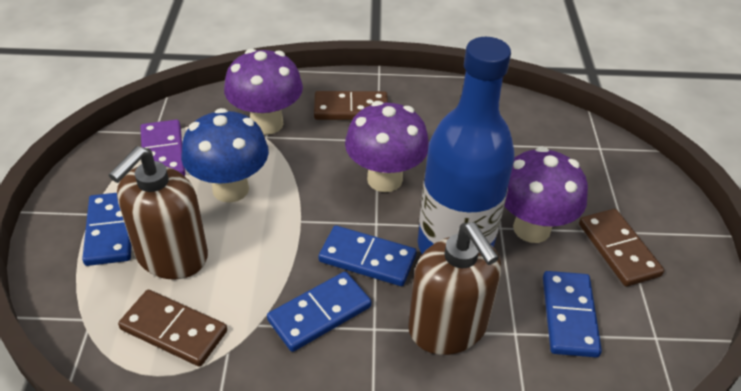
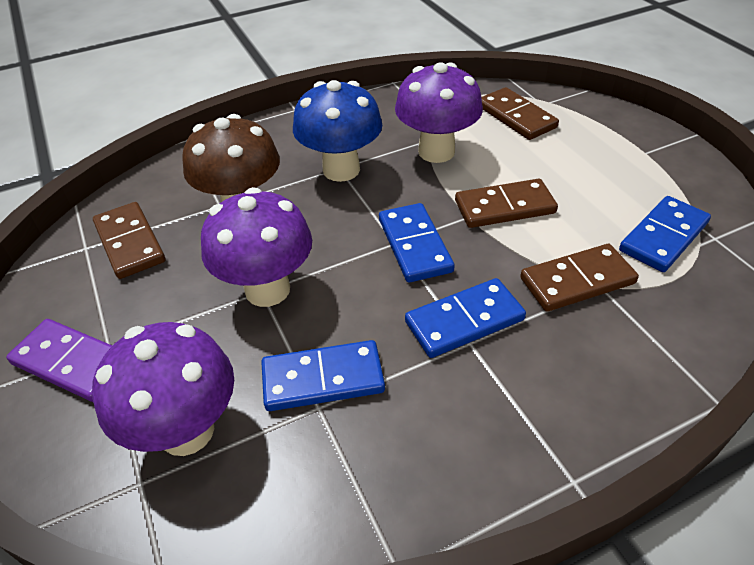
blue bottle: 1 -> 0
brown domino: 3 -> 4
brown mushroom: 0 -> 1
brown soap dispenser: 2 -> 0

